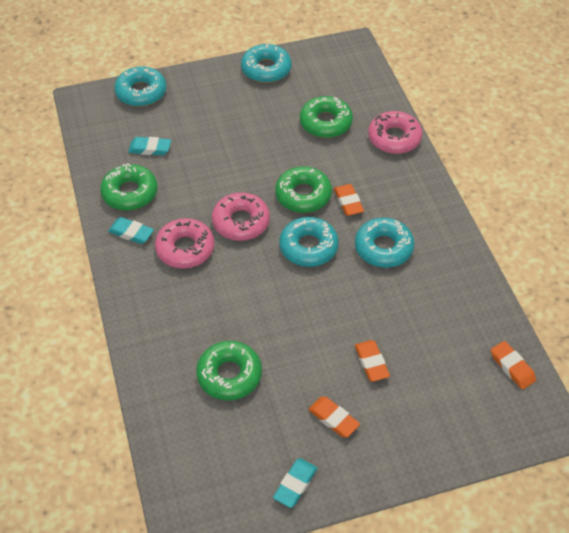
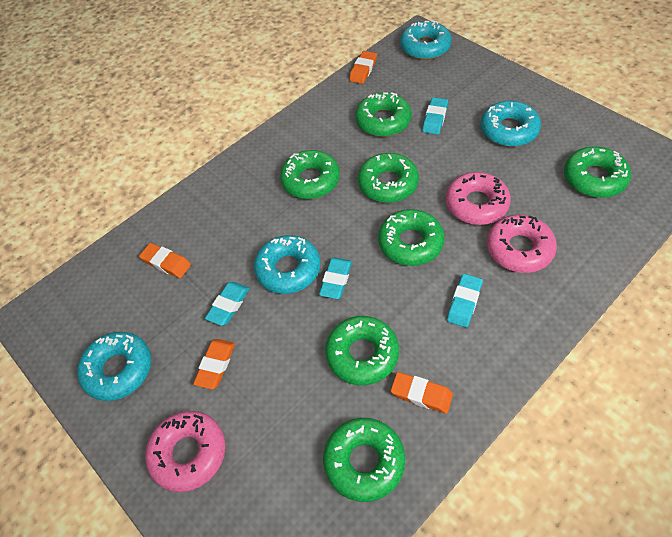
green donut: 4 -> 7
turquoise eraser: 3 -> 4

